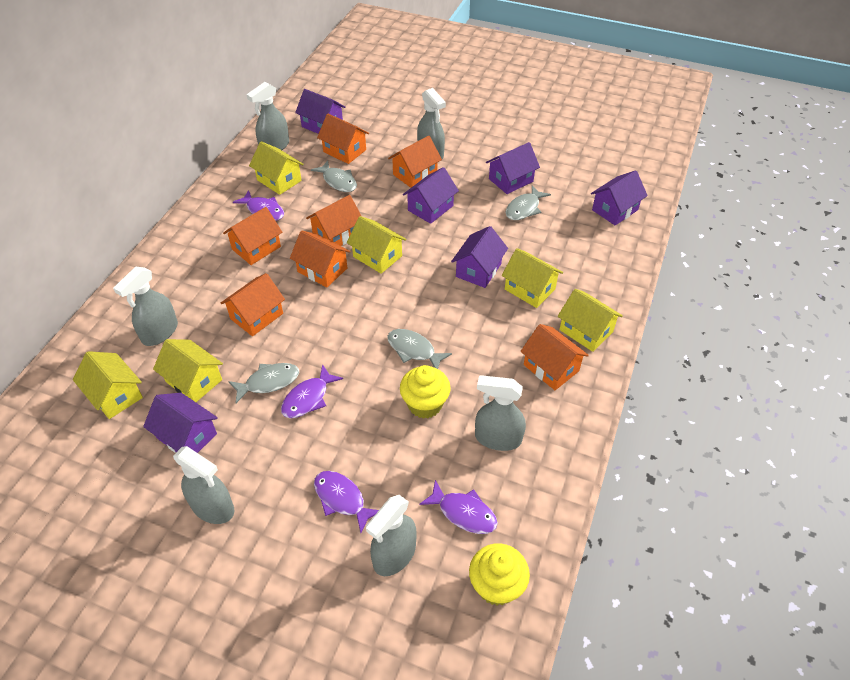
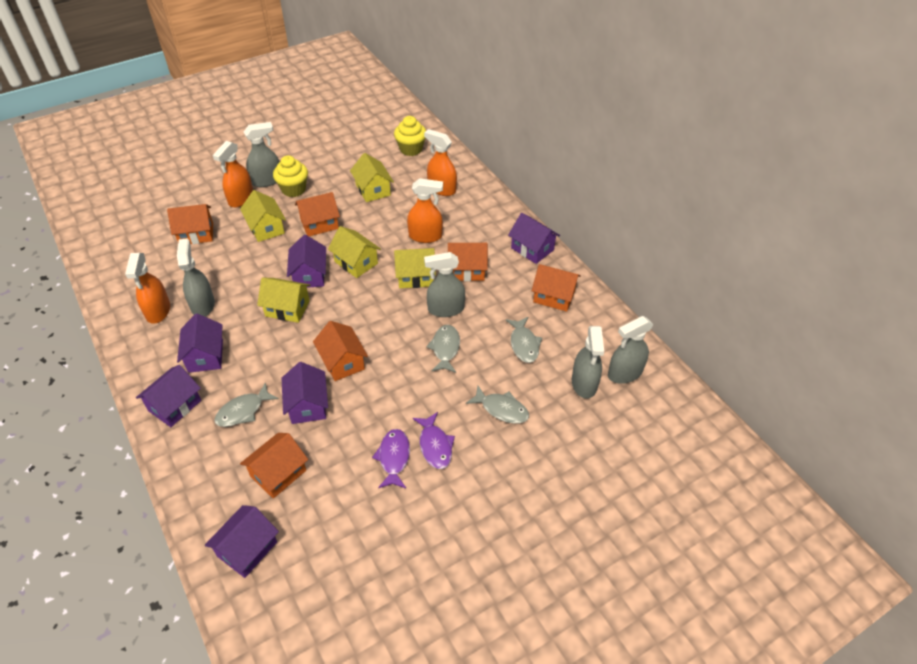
grey spray bottle: 6 -> 5
orange house: 7 -> 6
orange spray bottle: 0 -> 4
purple fish: 4 -> 2
yellow house: 6 -> 5

